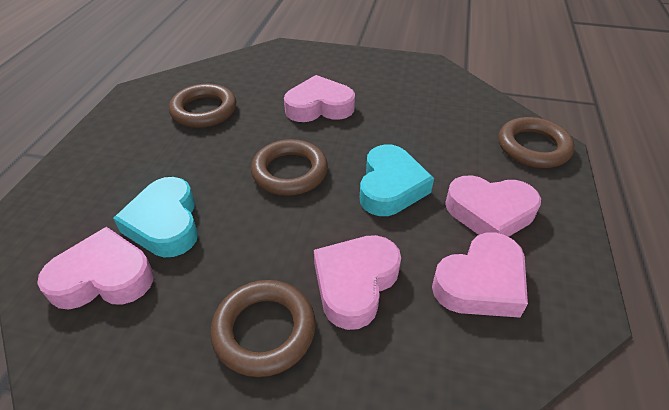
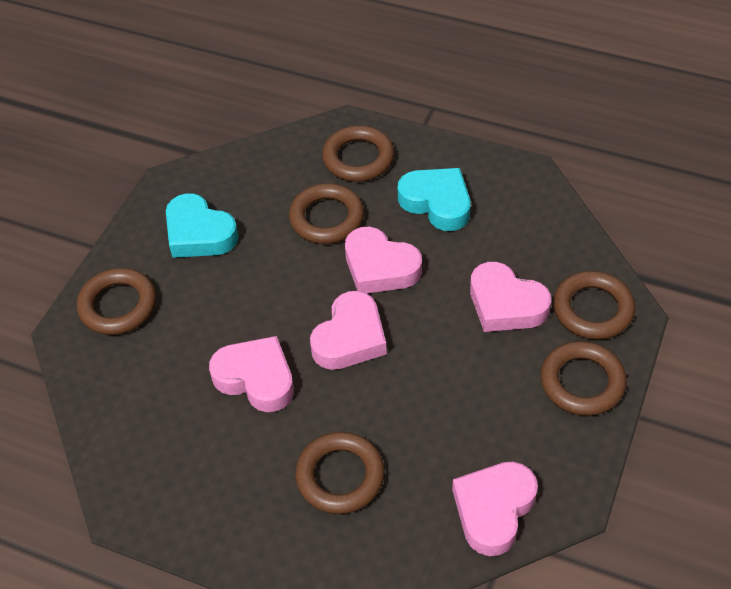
brown ring: 4 -> 6

